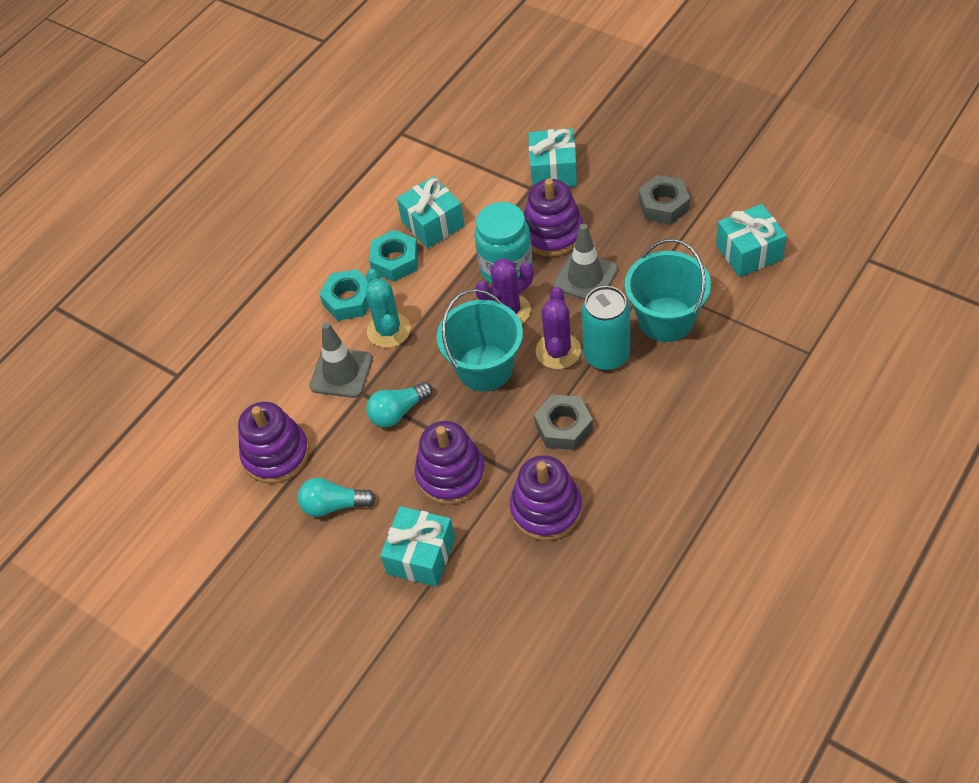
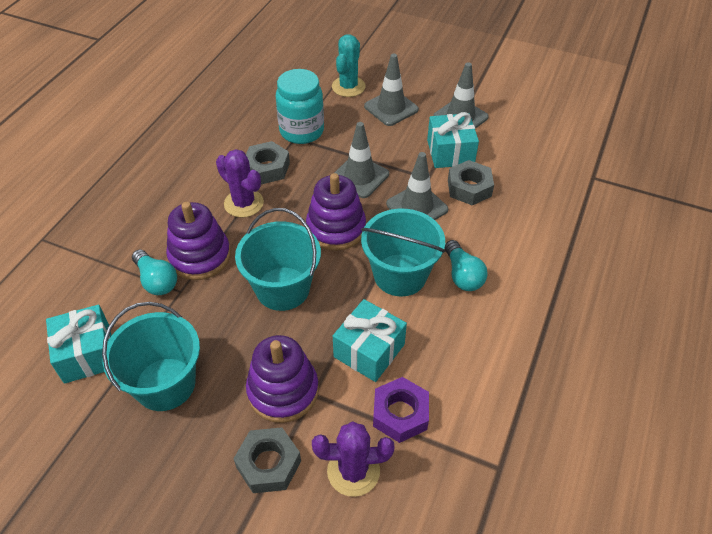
grey nut: 2 -> 3
grey traffic cone: 2 -> 4
purple nut: 0 -> 1
purple stacking toy: 4 -> 3
turquoise bucket: 2 -> 3
turquoise can: 1 -> 0
turquoise gift: 4 -> 3
turquoise nut: 2 -> 0

